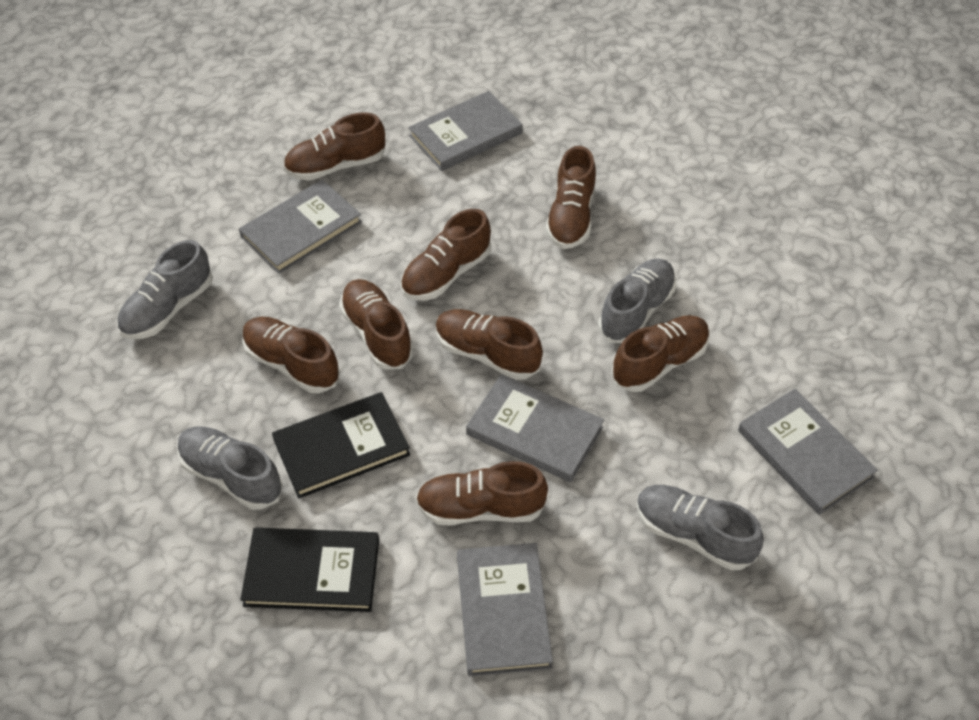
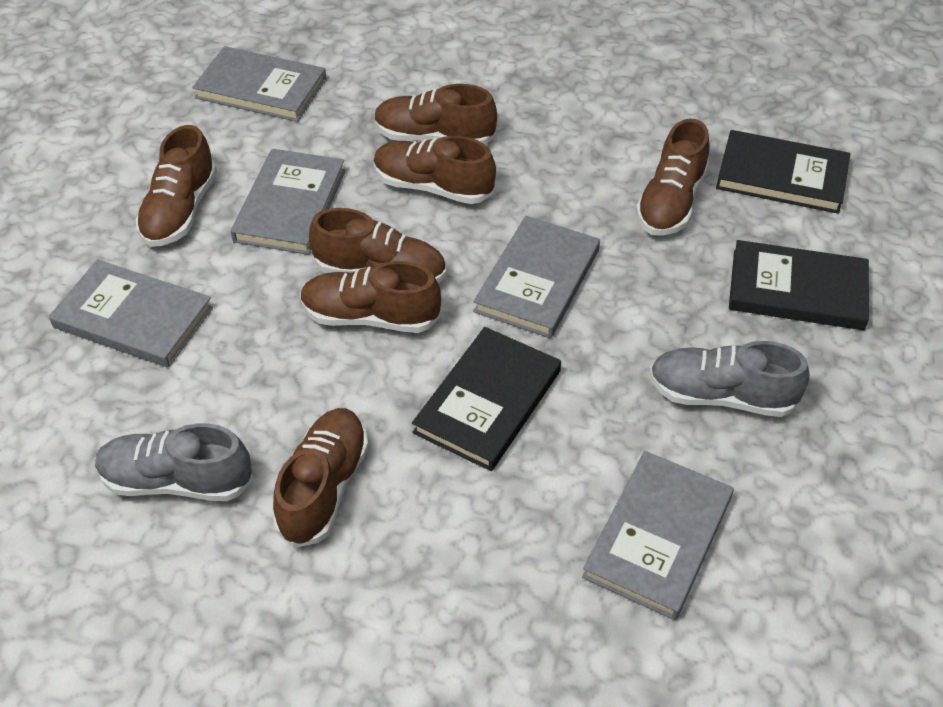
black book: 2 -> 3
brown shoe: 8 -> 7
grey shoe: 4 -> 2

